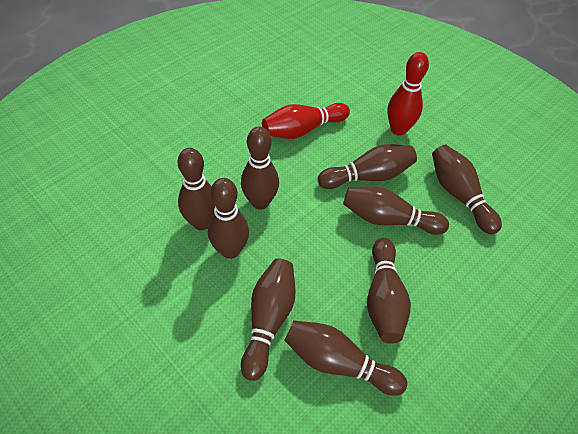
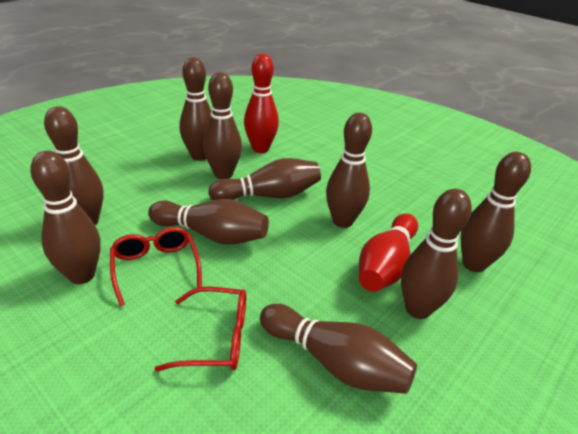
brown bowling pin: 9 -> 10
red glasses: 0 -> 2

